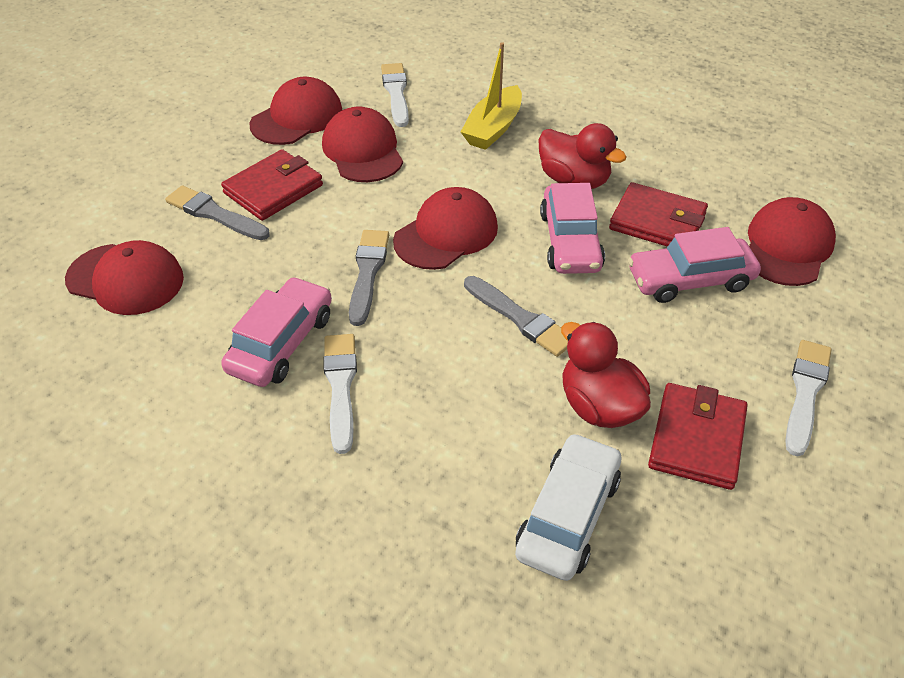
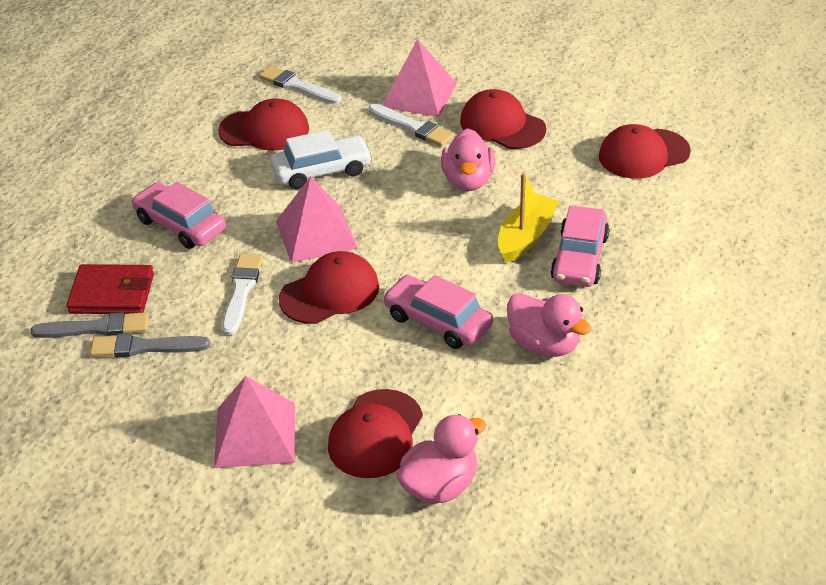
grey brush: 3 -> 2
pink duck: 0 -> 3
pink pyramid: 0 -> 3
red duck: 2 -> 0
red wallet: 3 -> 1

